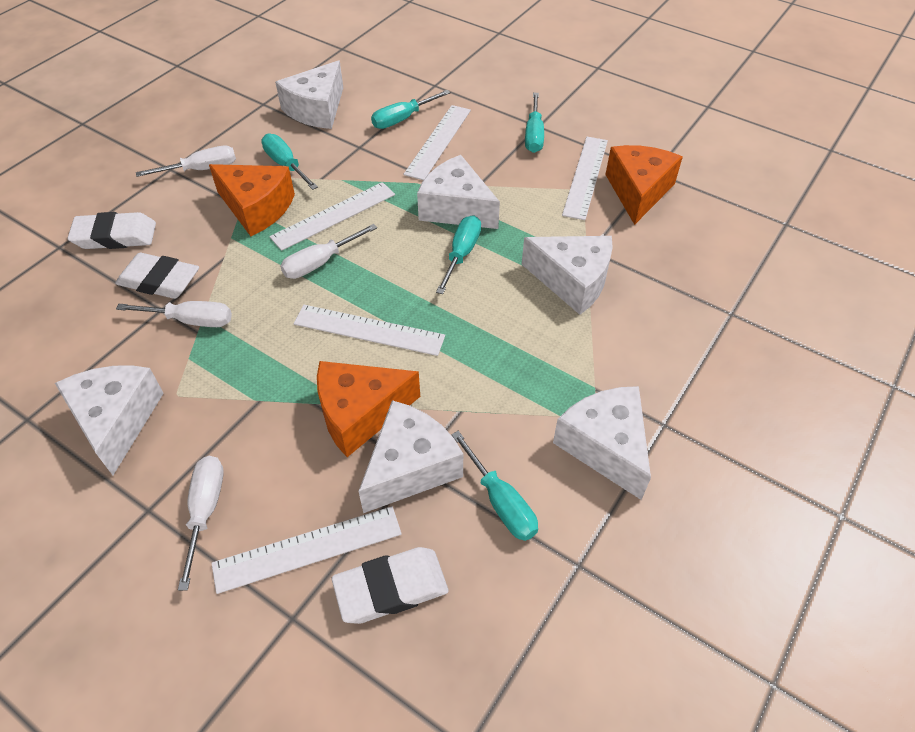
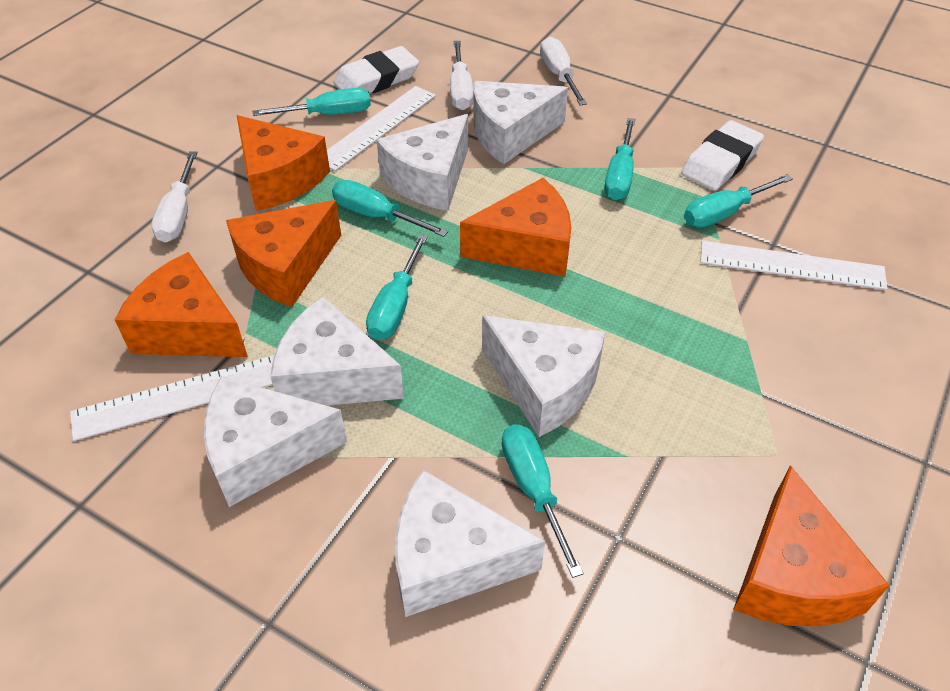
orange cheese: 3 -> 5
turquoise screwdriver: 5 -> 6
white eraser: 3 -> 2
white ruler: 5 -> 3
white screwdriver: 4 -> 3

